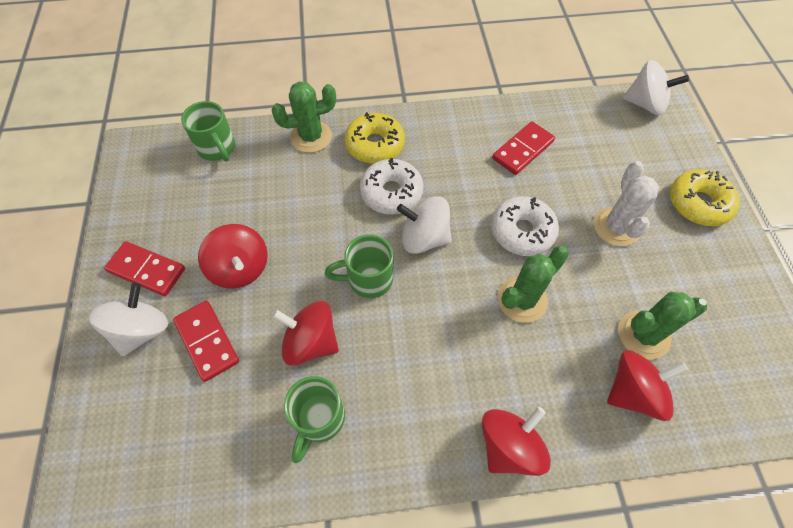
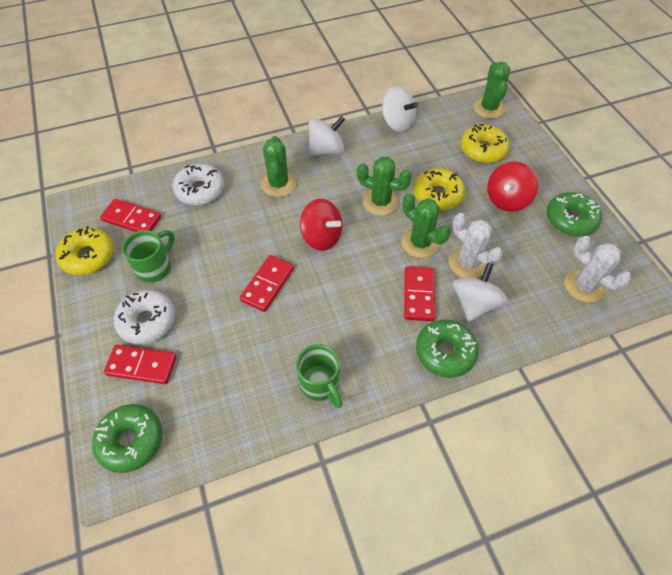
green cactus: 3 -> 4
green donut: 0 -> 3
green mug: 3 -> 2
red domino: 3 -> 4
red spinning top: 4 -> 2
white cactus: 1 -> 2
yellow donut: 2 -> 3

